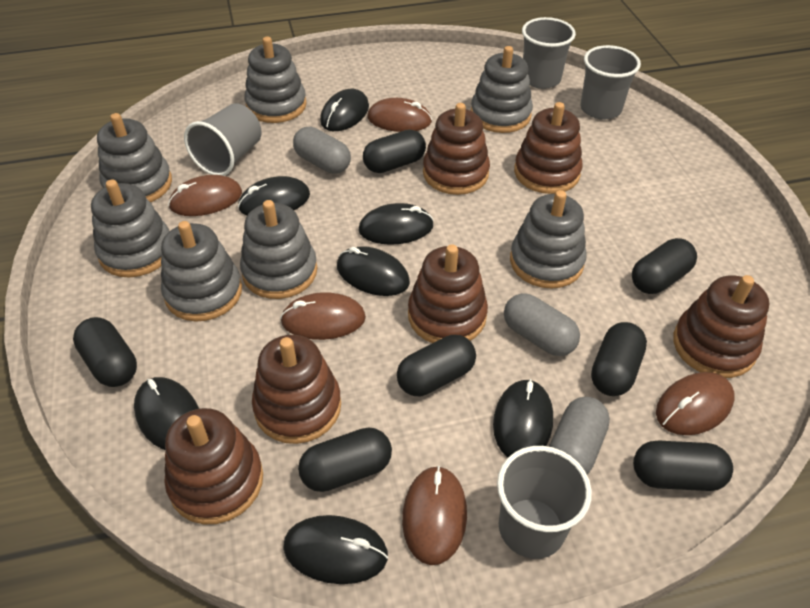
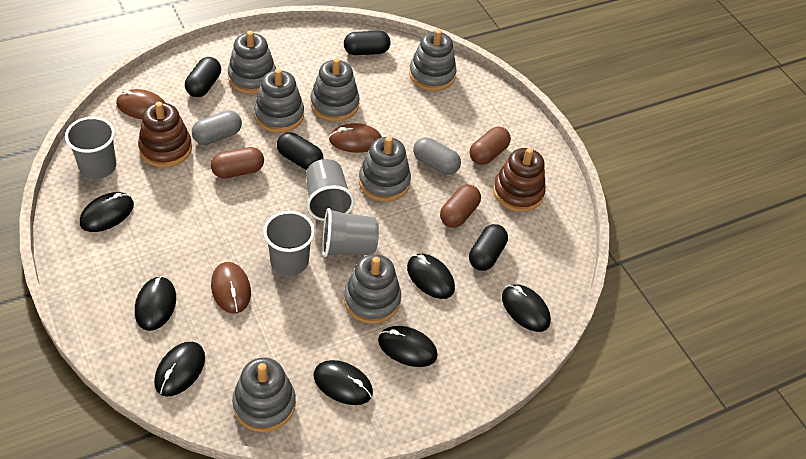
black capsule: 7 -> 4
brown capsule: 0 -> 3
brown mouse: 5 -> 3
brown stacking toy: 6 -> 2
grey capsule: 3 -> 2

